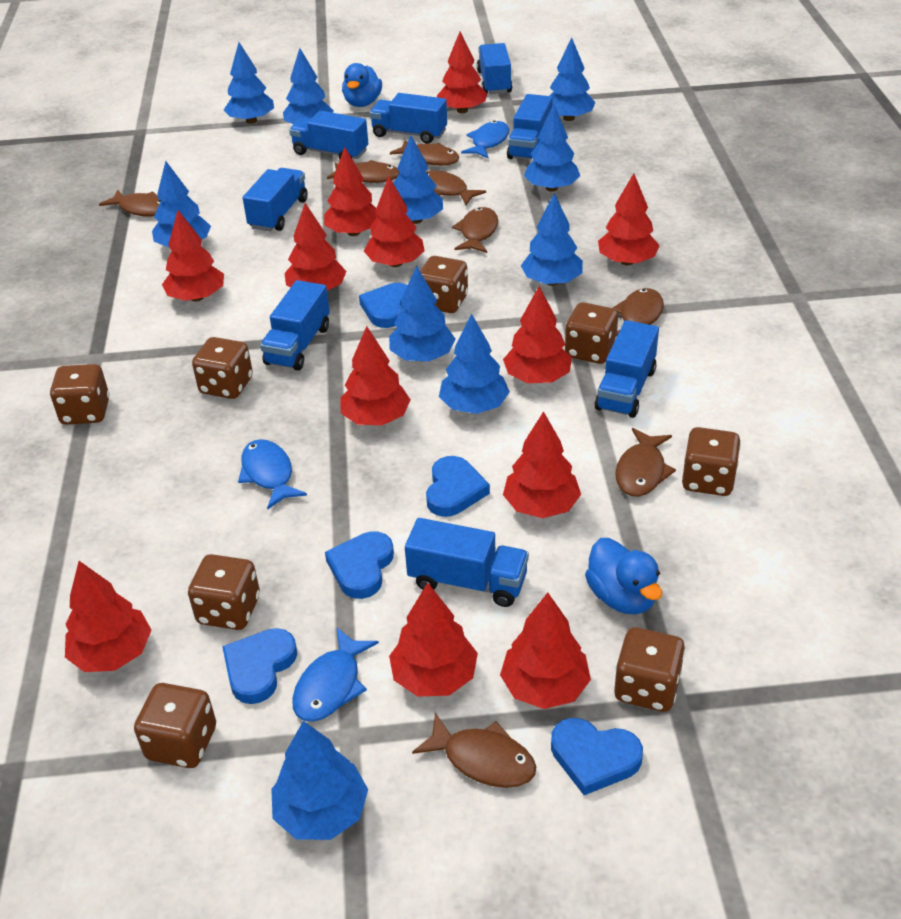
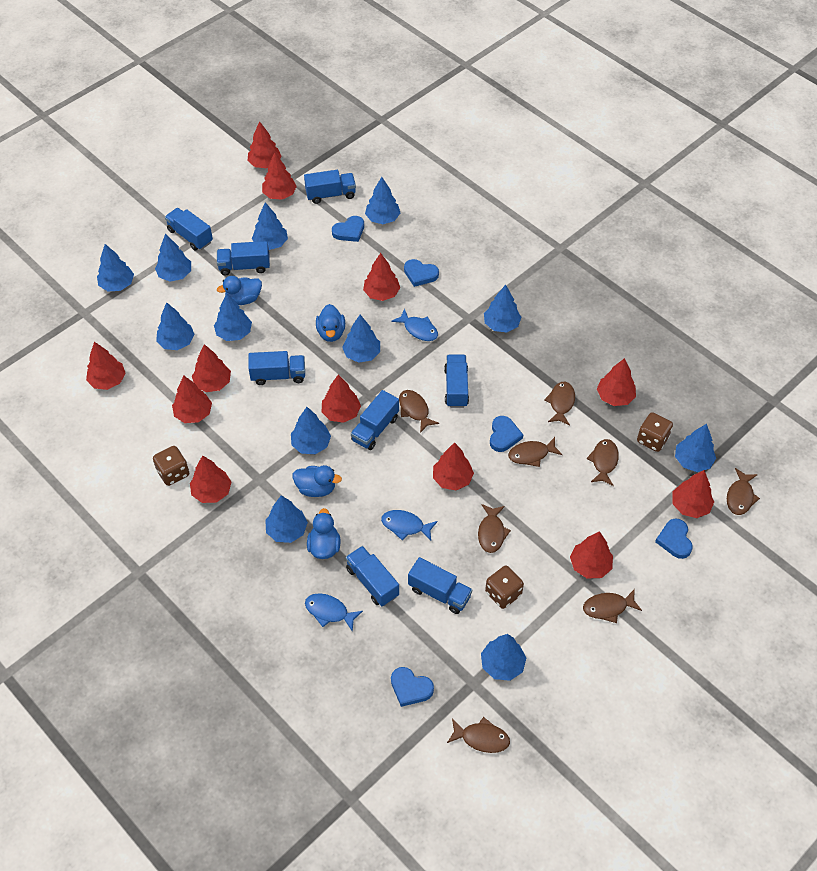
blue duck: 2 -> 4
blue tree: 10 -> 12
brown dice: 8 -> 3

